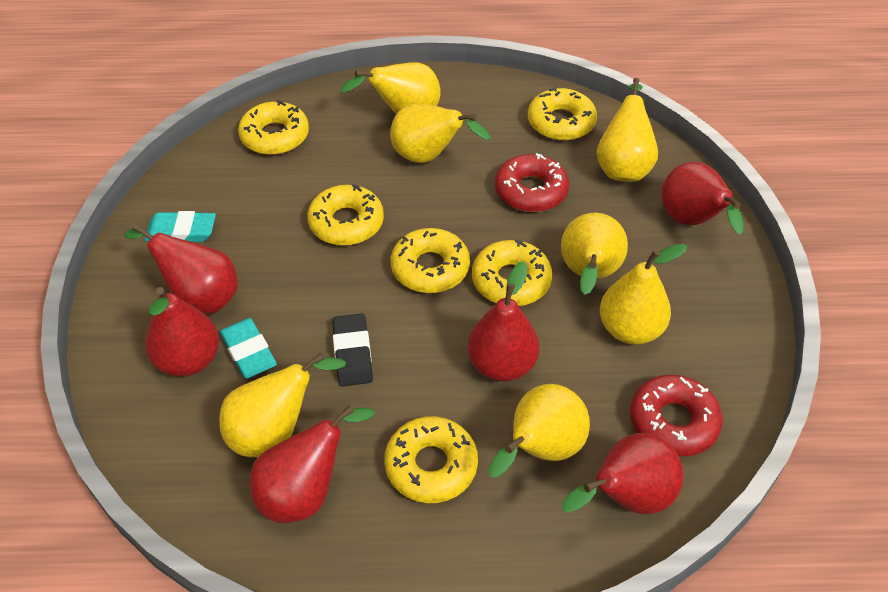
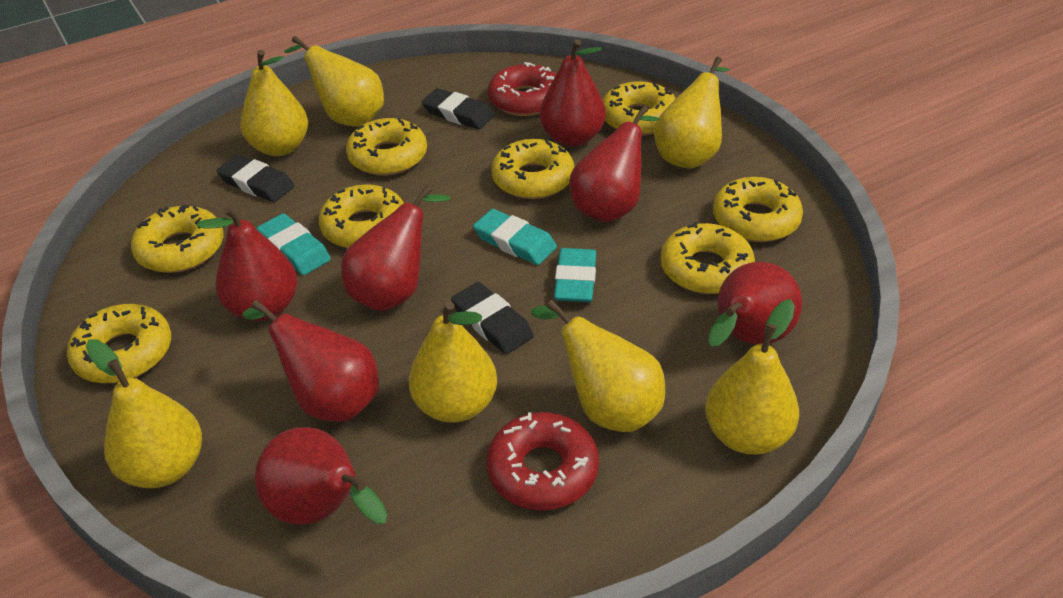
black eraser: 1 -> 3
red pear: 6 -> 7
turquoise eraser: 2 -> 3
yellow donut: 6 -> 8

